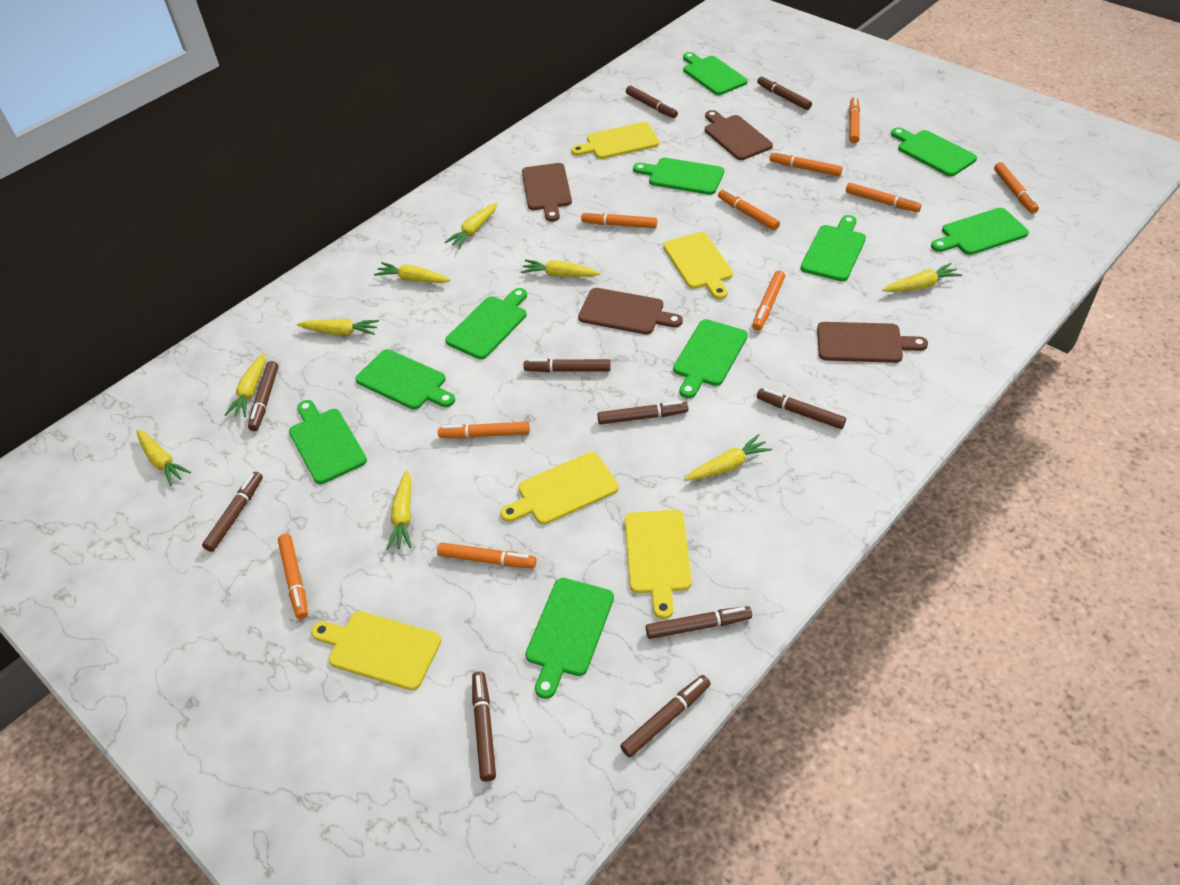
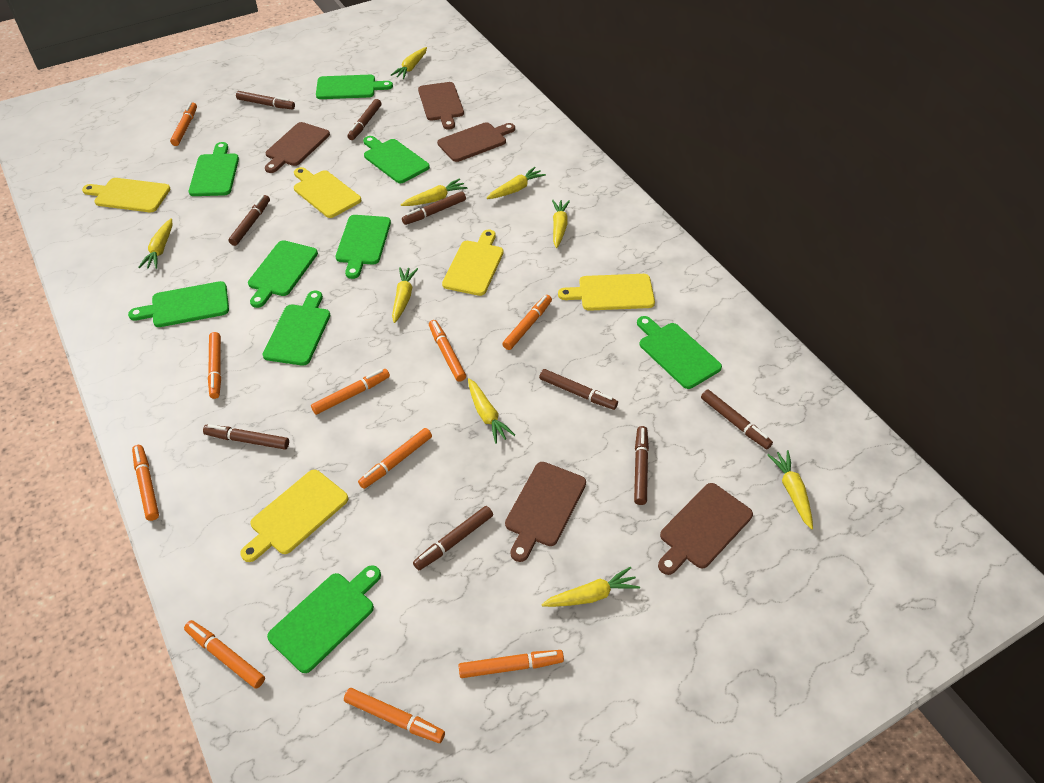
brown cutting board: 4 -> 5
brown marker: 10 -> 9
green cutting board: 10 -> 9

